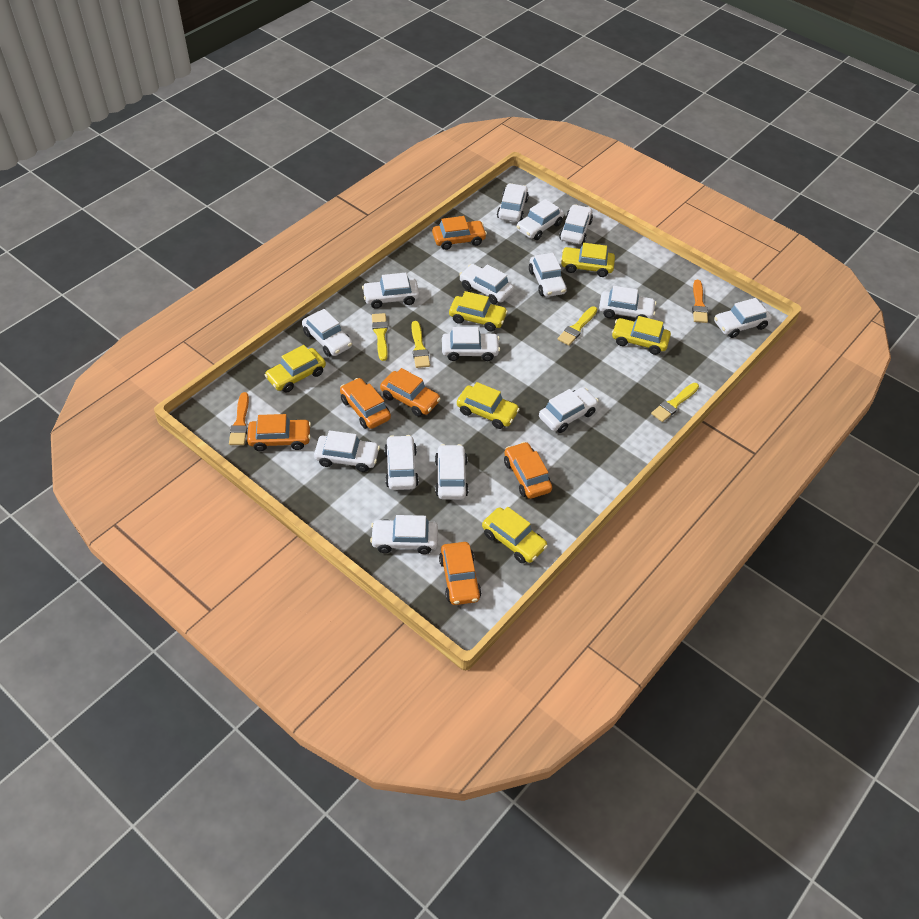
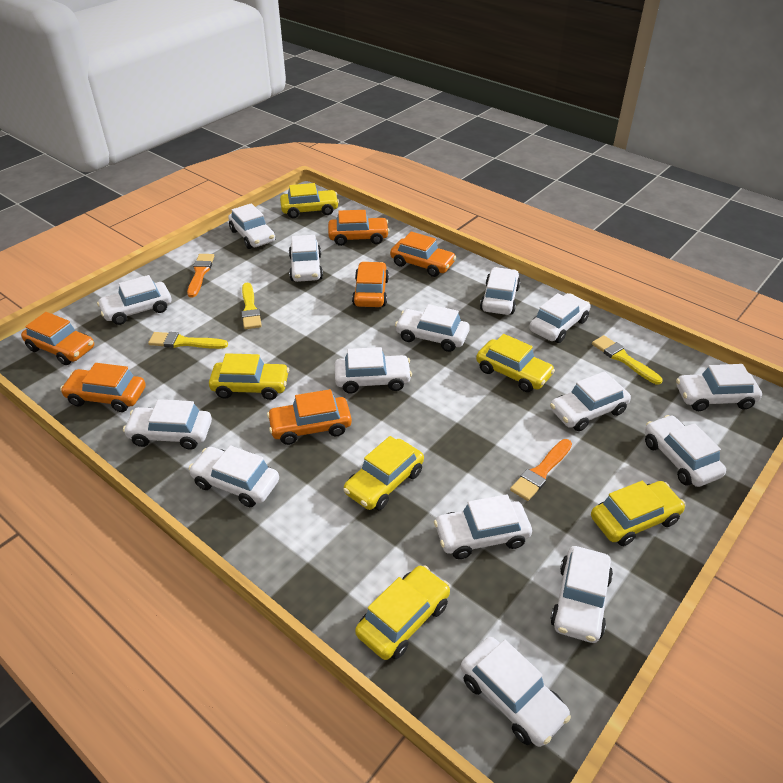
yellow brush: 4 -> 3

